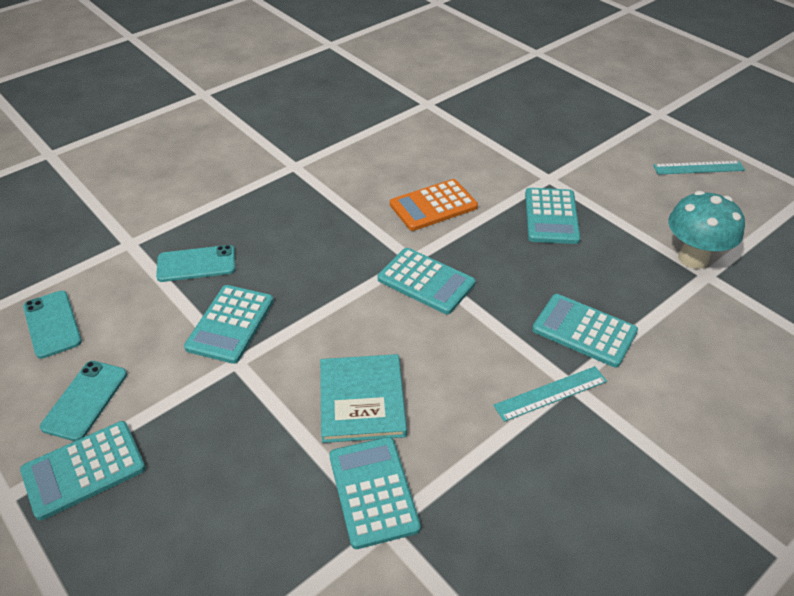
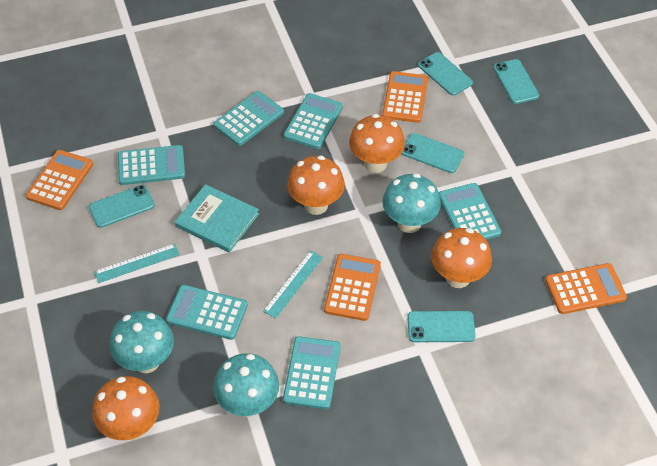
orange calculator: 1 -> 4
orange mushroom: 0 -> 4
turquoise mushroom: 1 -> 3
turquoise phone: 3 -> 5

